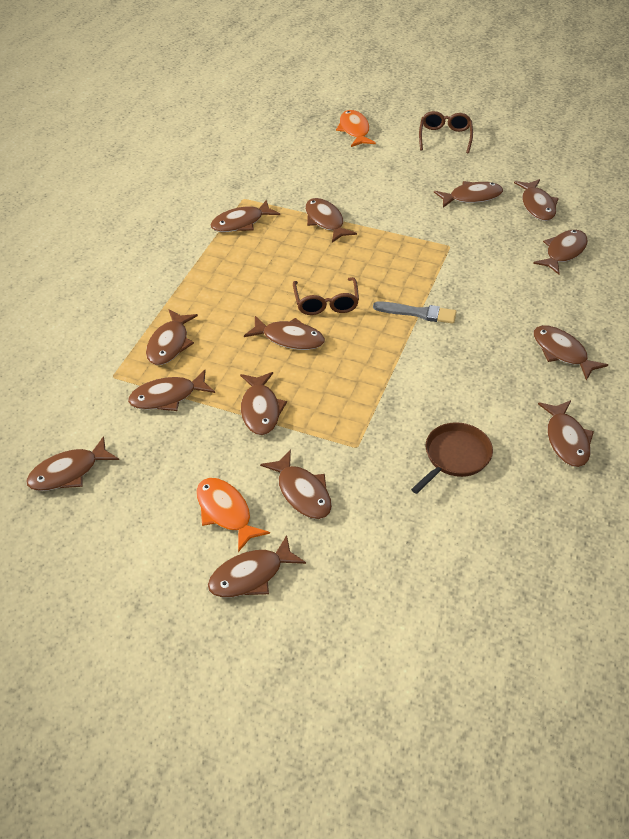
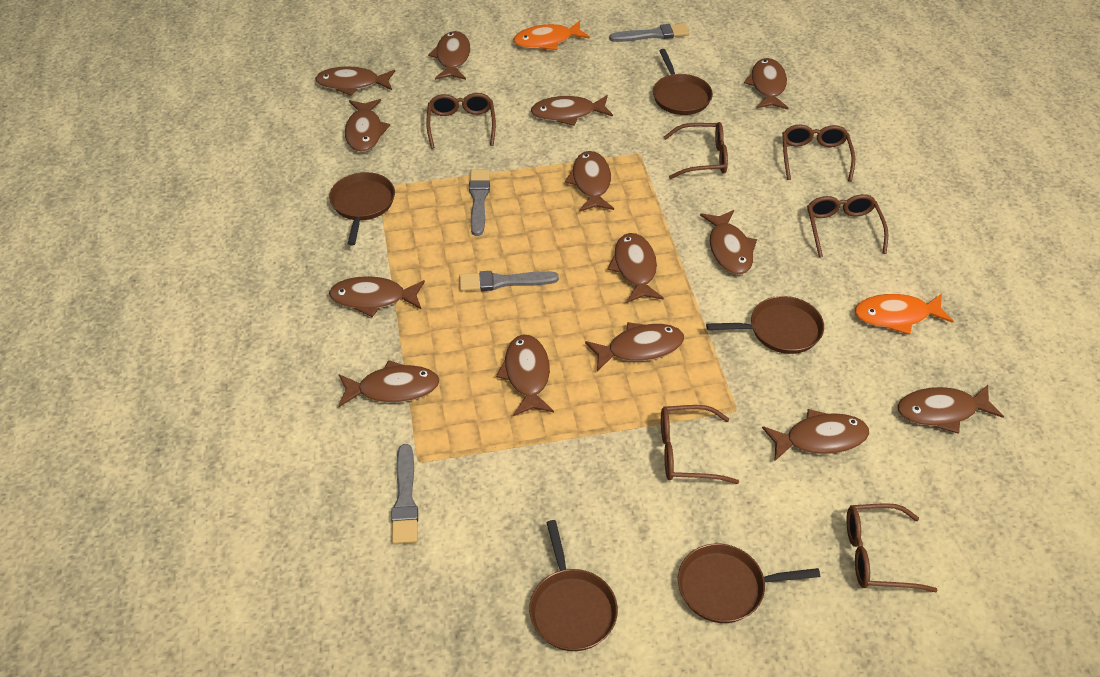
brown glasses: 2 -> 6
brown pan: 1 -> 5
grey brush: 1 -> 4

